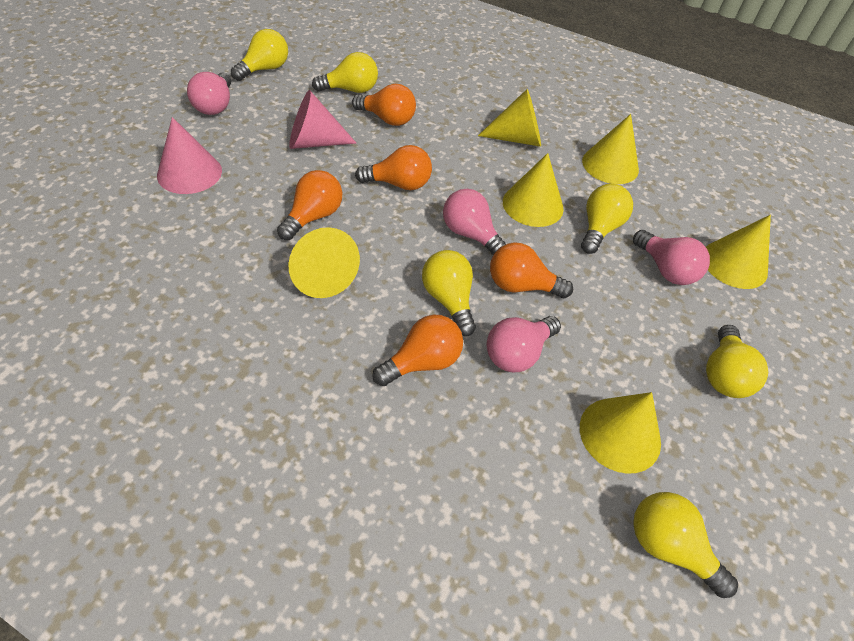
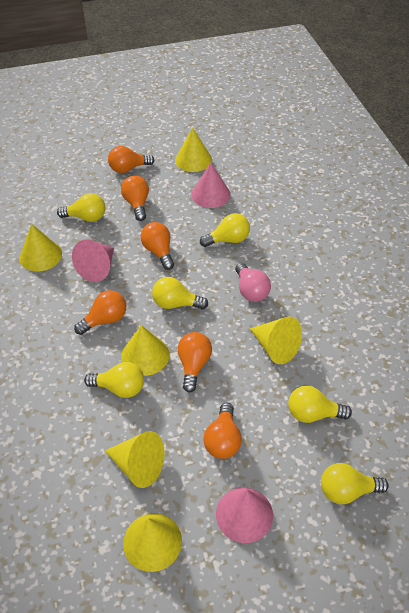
orange light bulb: 5 -> 6
pink cone: 2 -> 3
pink light bulb: 4 -> 1

